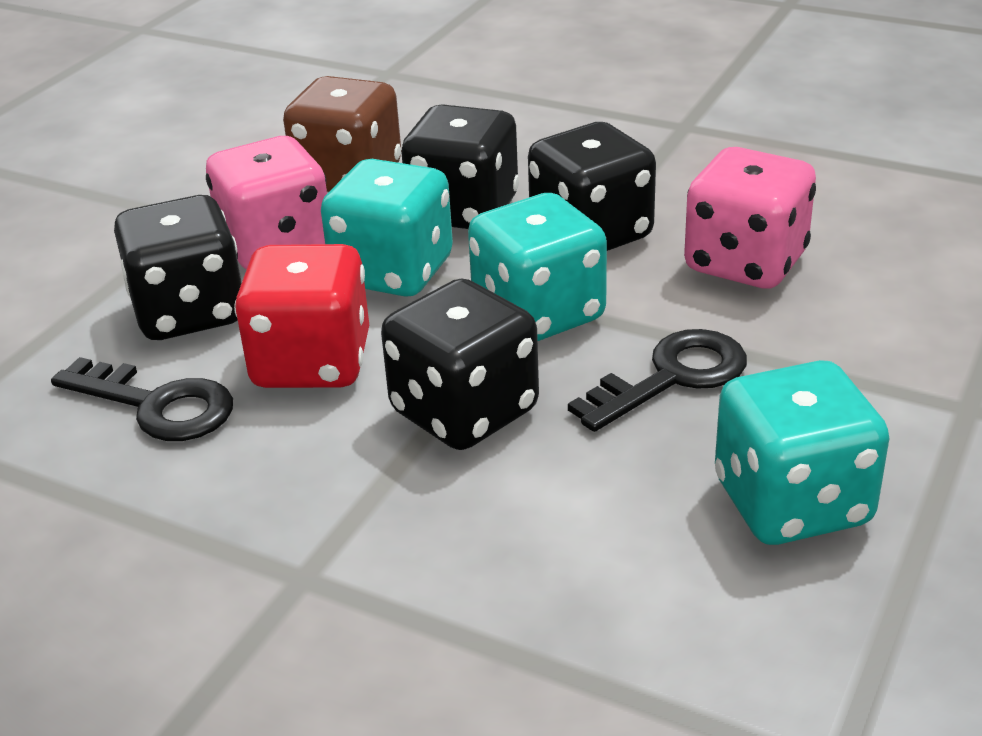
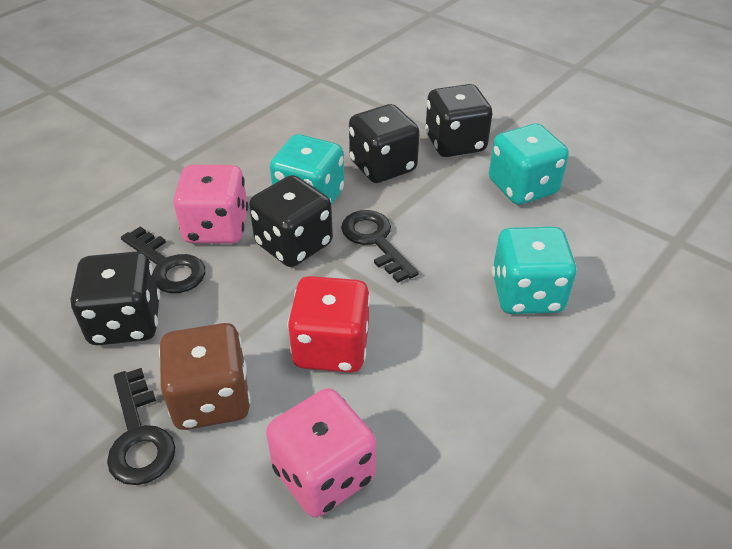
black key: 2 -> 3

